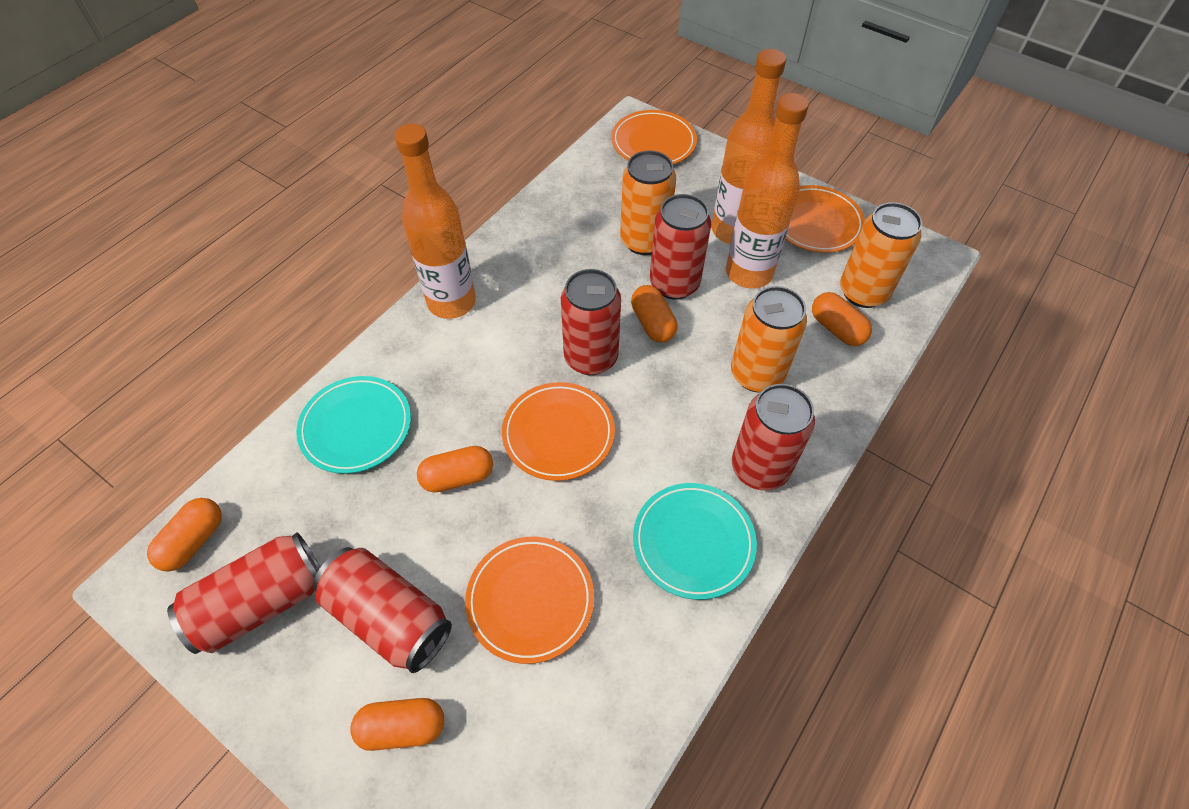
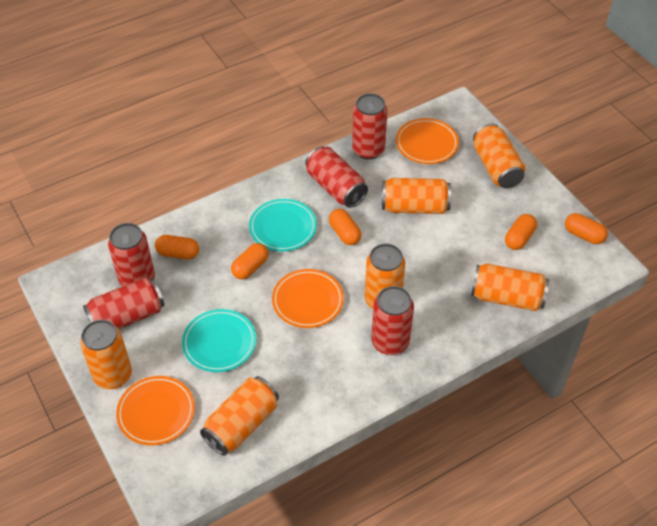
orange bottle: 3 -> 0
orange can: 3 -> 6
orange plate: 4 -> 3

